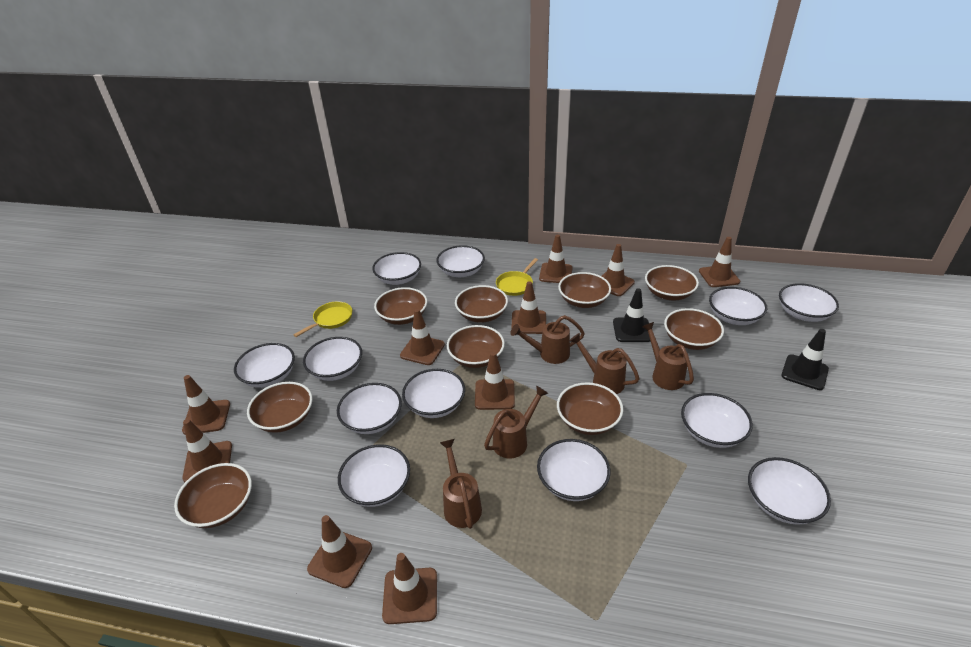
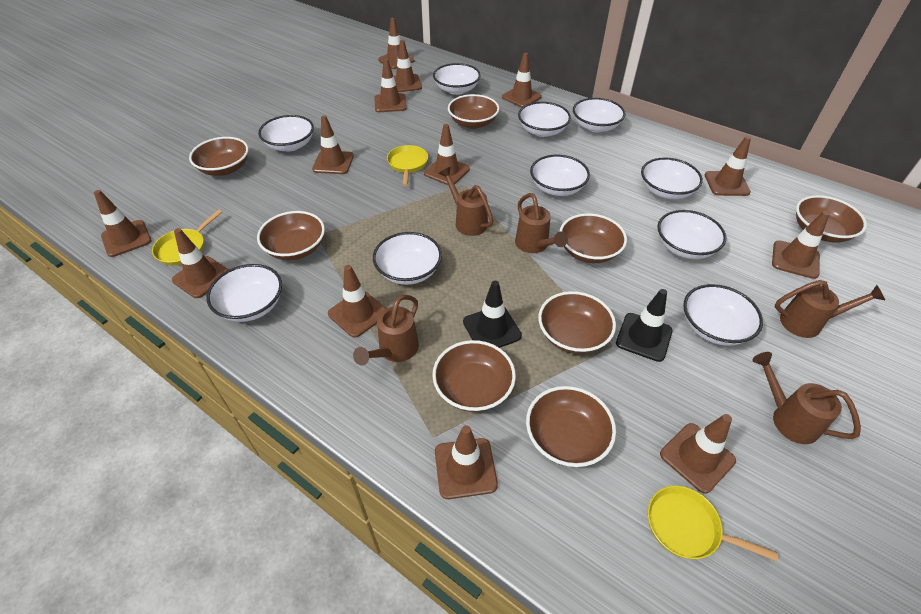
brown bowl: 9 -> 8
brown traffic cone: 10 -> 13
white bowl: 12 -> 10
yellow pan: 2 -> 3

